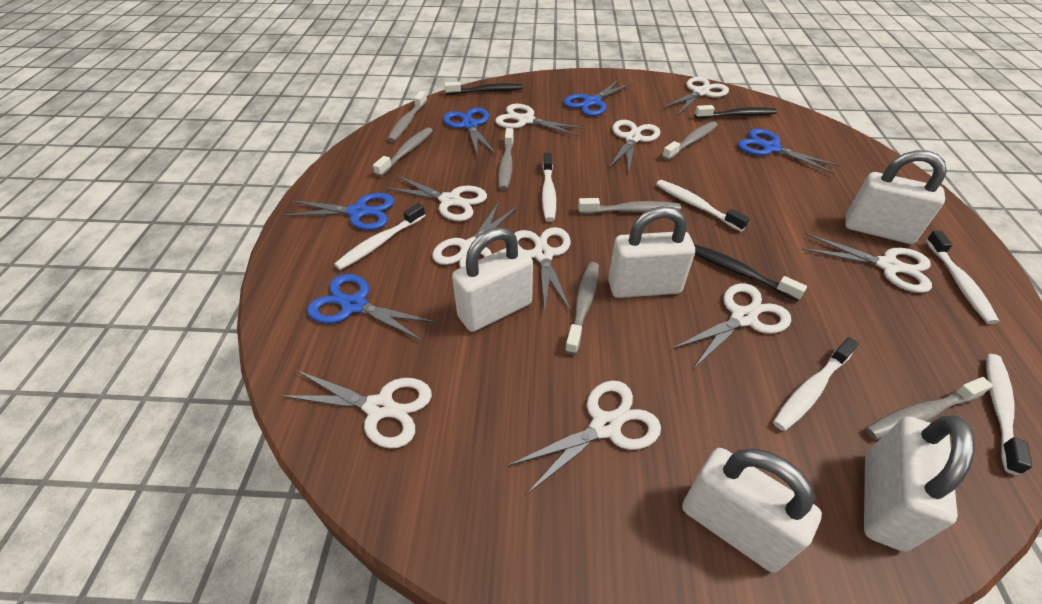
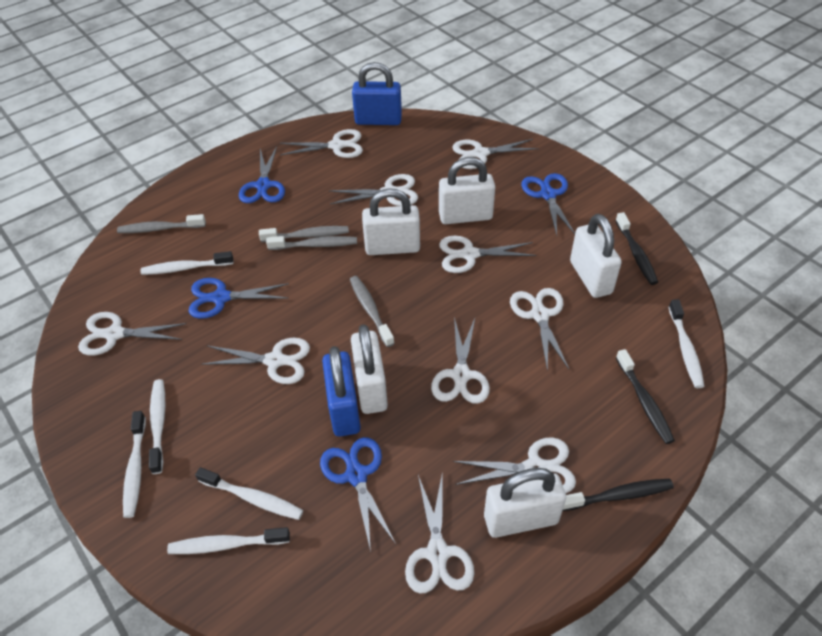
blue padlock: 0 -> 2
blue scissors: 5 -> 4
grey toothbrush: 7 -> 4

